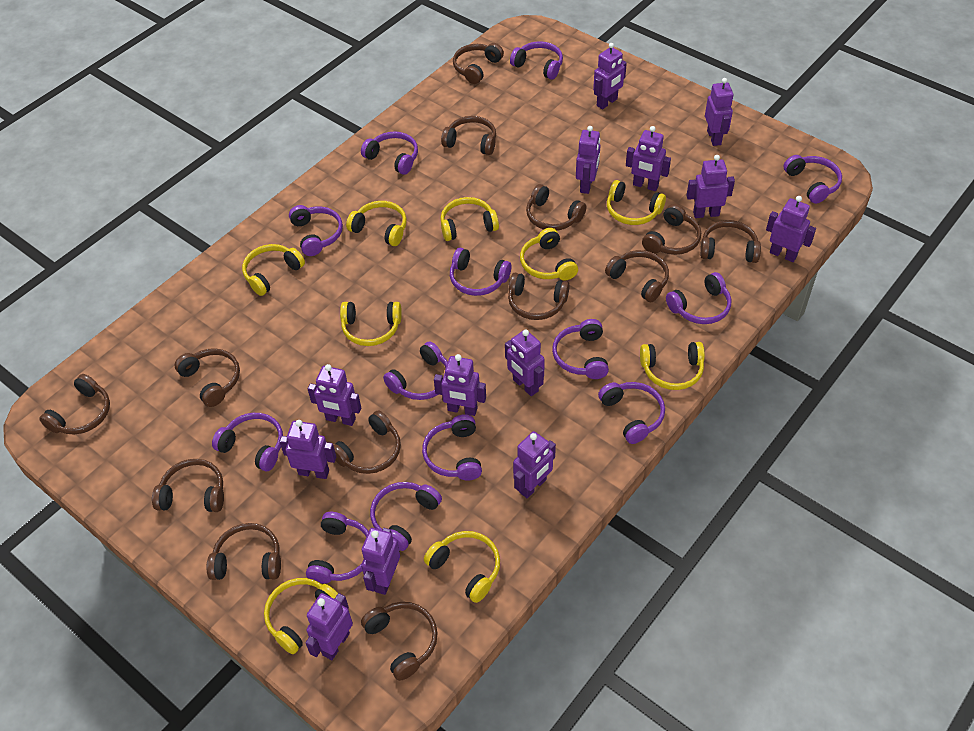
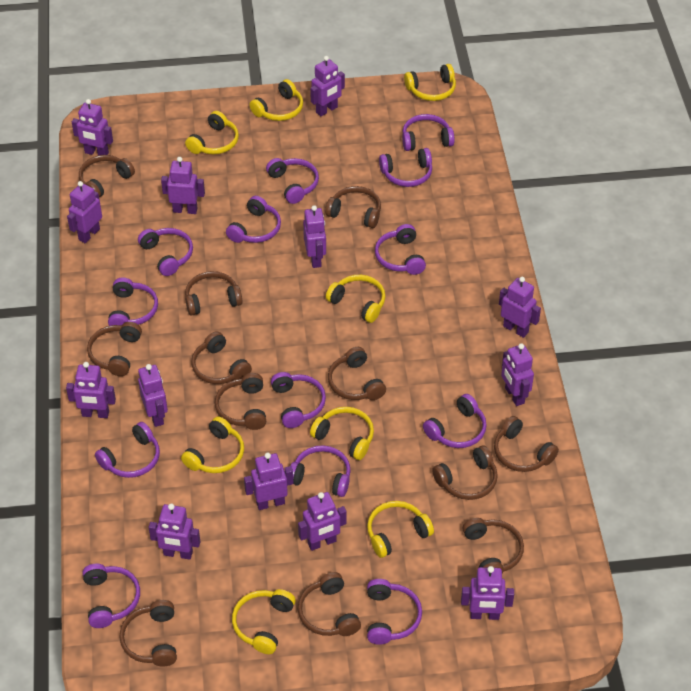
brown headphones: 13 -> 12
yellow headphones: 9 -> 8

